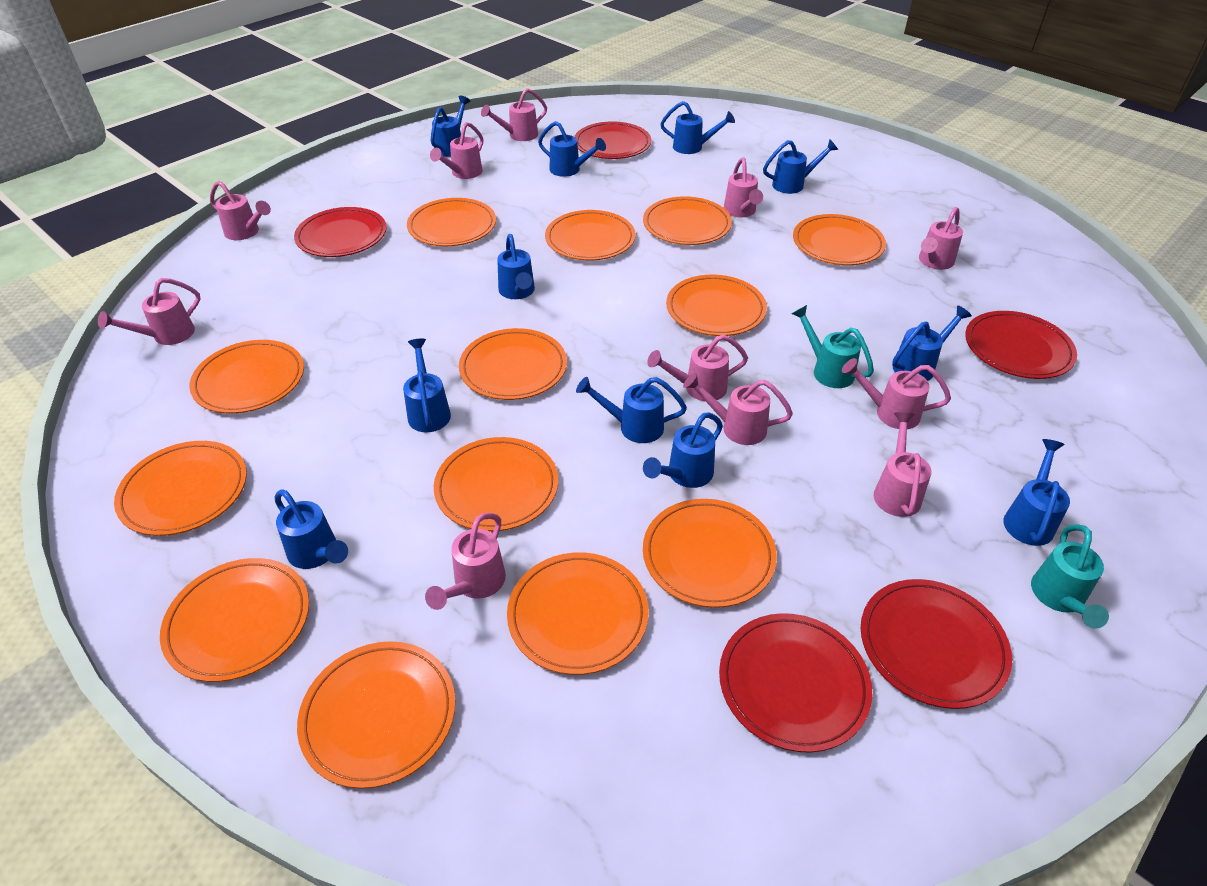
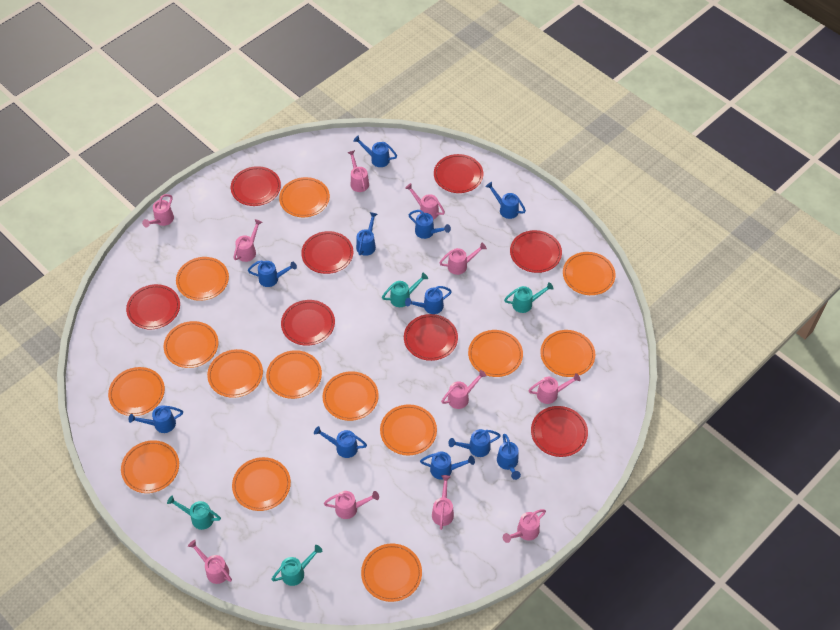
orange plate: 13 -> 14
red plate: 5 -> 8
turquoise watering can: 2 -> 4

